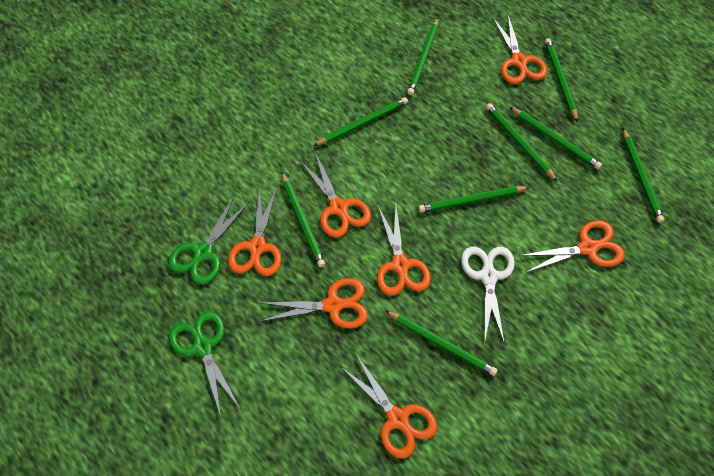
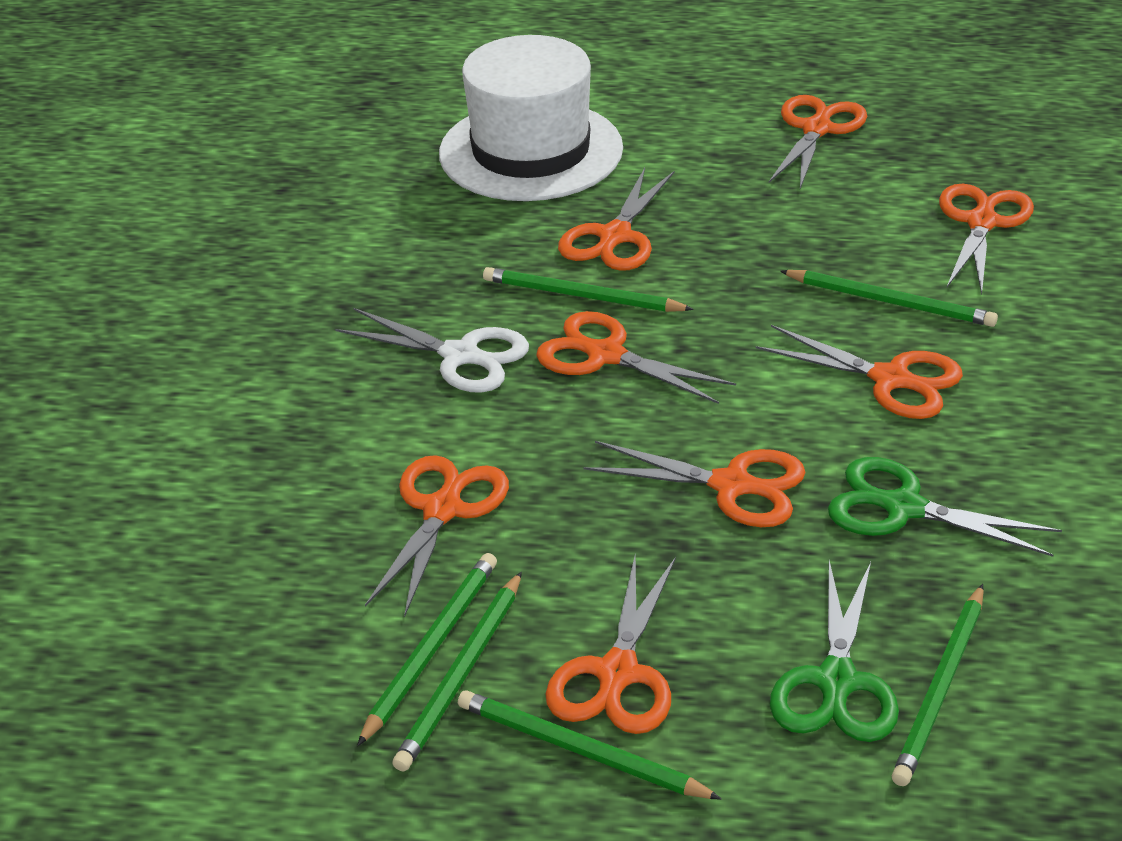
green pencil: 9 -> 6
orange scissors: 7 -> 8
white hat: 0 -> 1

